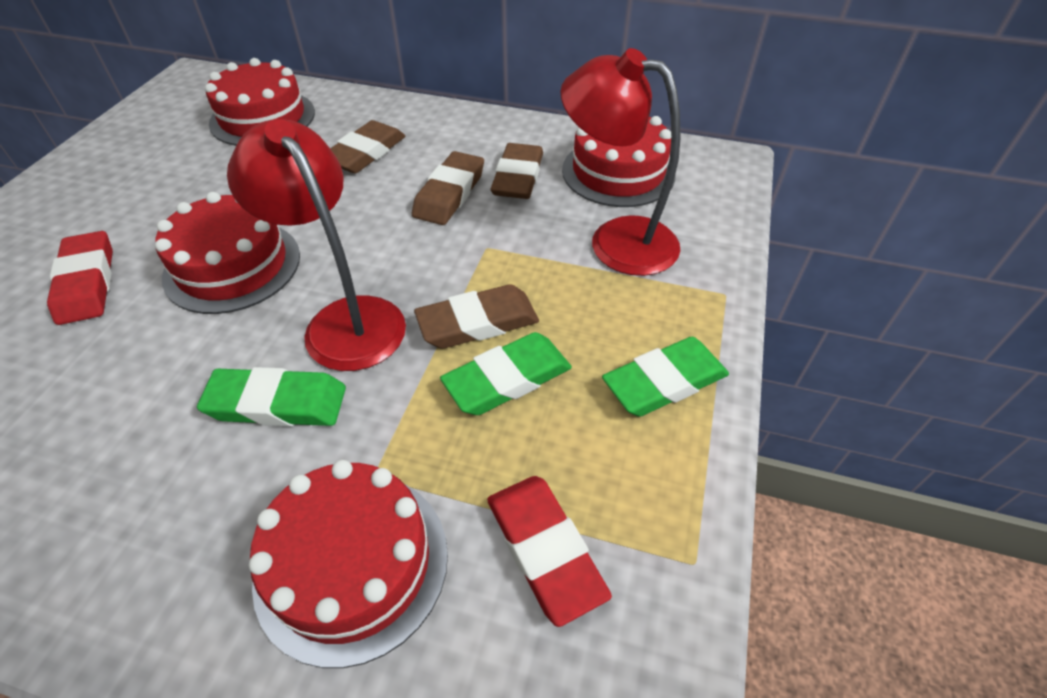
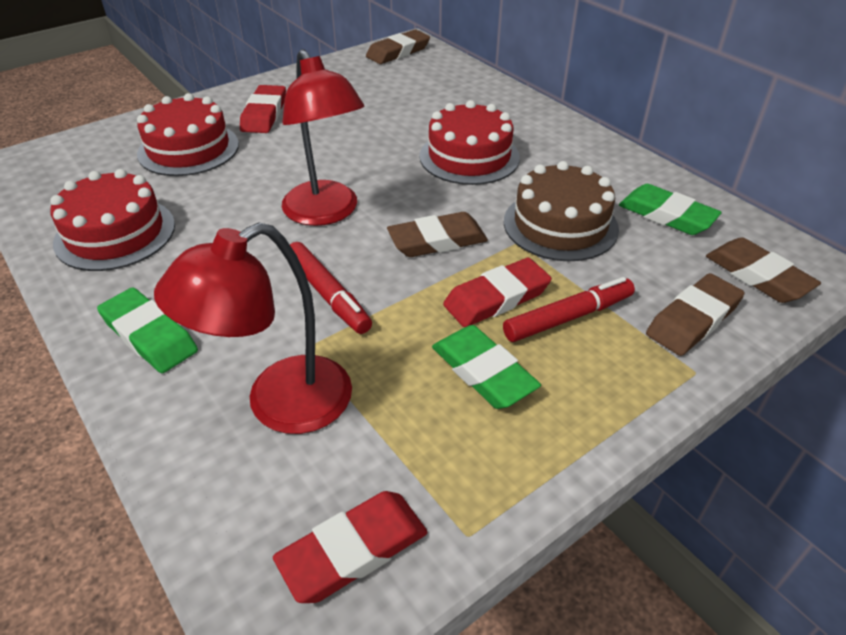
brown cake: 0 -> 1
red cake: 4 -> 3
red eraser: 2 -> 3
red marker: 0 -> 2

